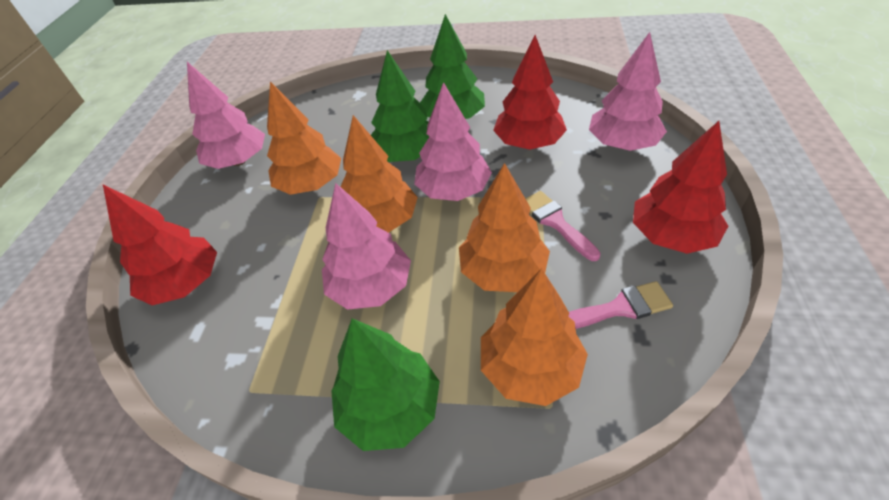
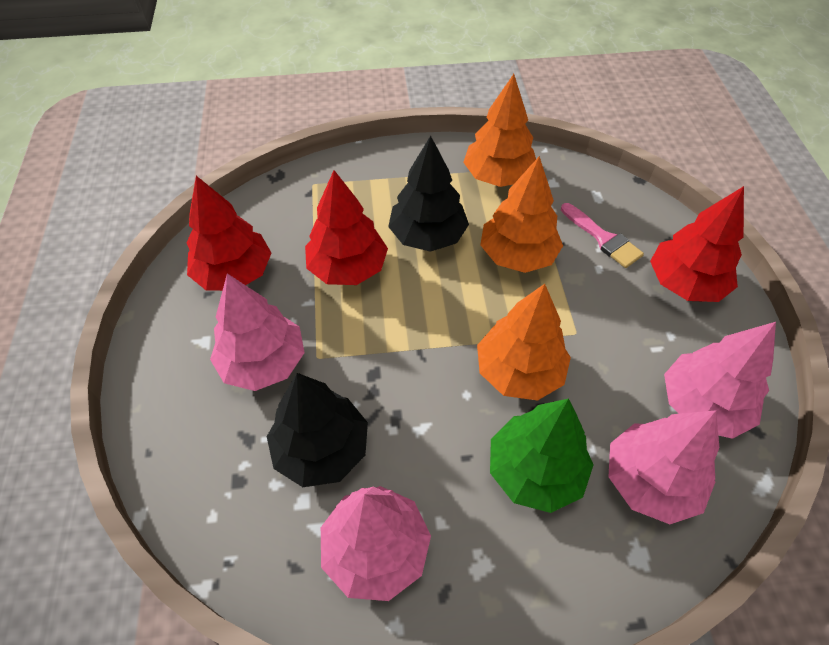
black tree: 0 -> 2
green tree: 3 -> 1
orange tree: 4 -> 3
pink brush: 2 -> 1

